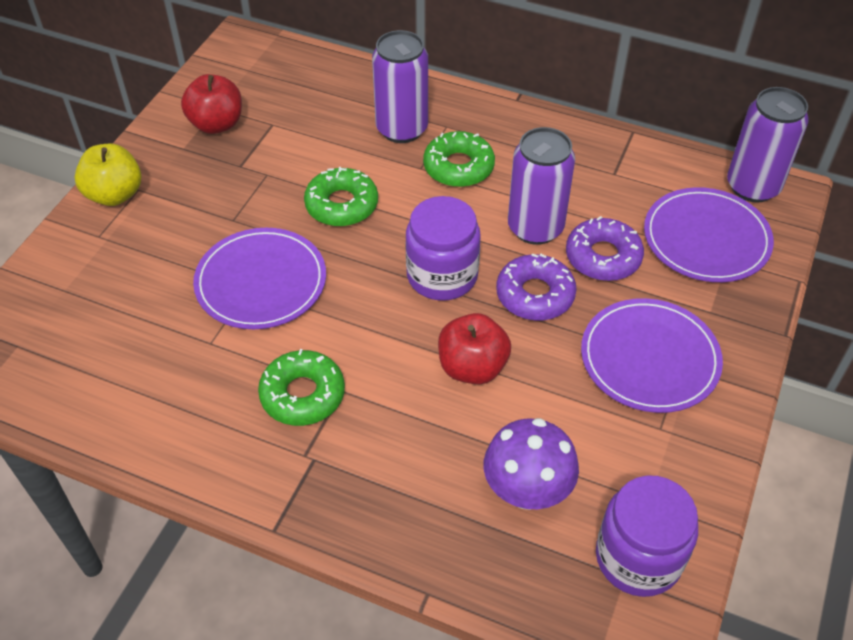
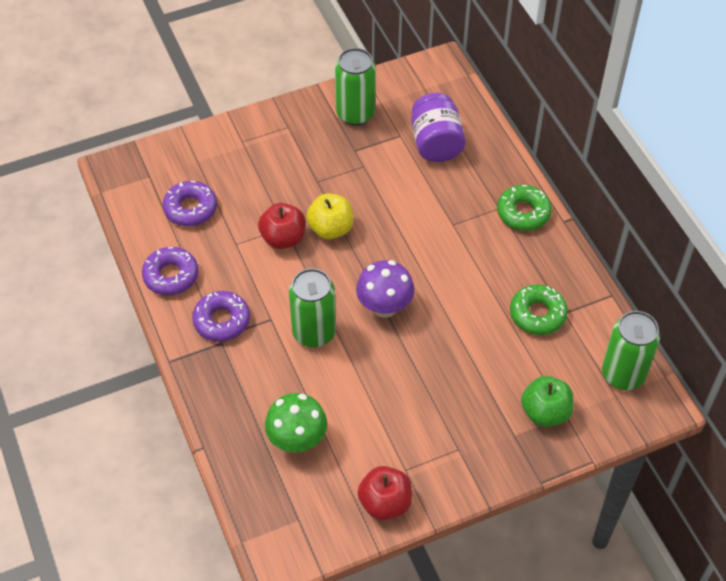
green apple: 0 -> 1
green can: 0 -> 3
green donut: 3 -> 2
green mushroom: 0 -> 1
purple can: 3 -> 0
purple donut: 2 -> 3
purple jar: 2 -> 1
purple plate: 3 -> 0

